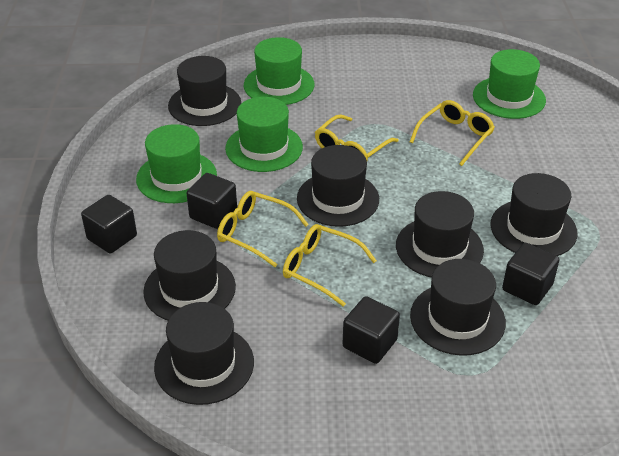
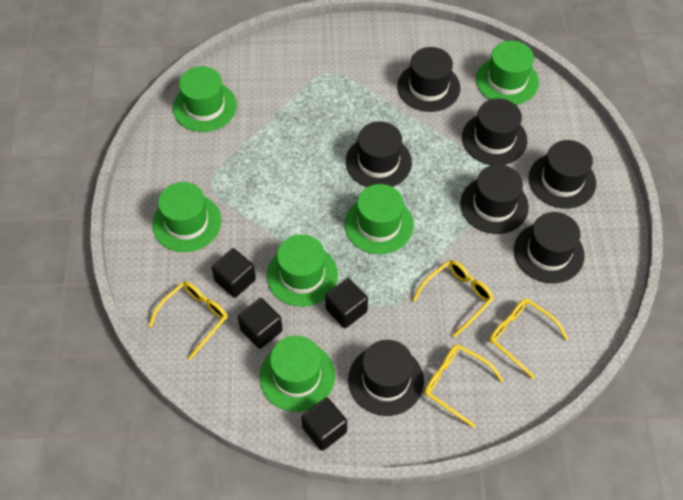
green hat: 4 -> 6

